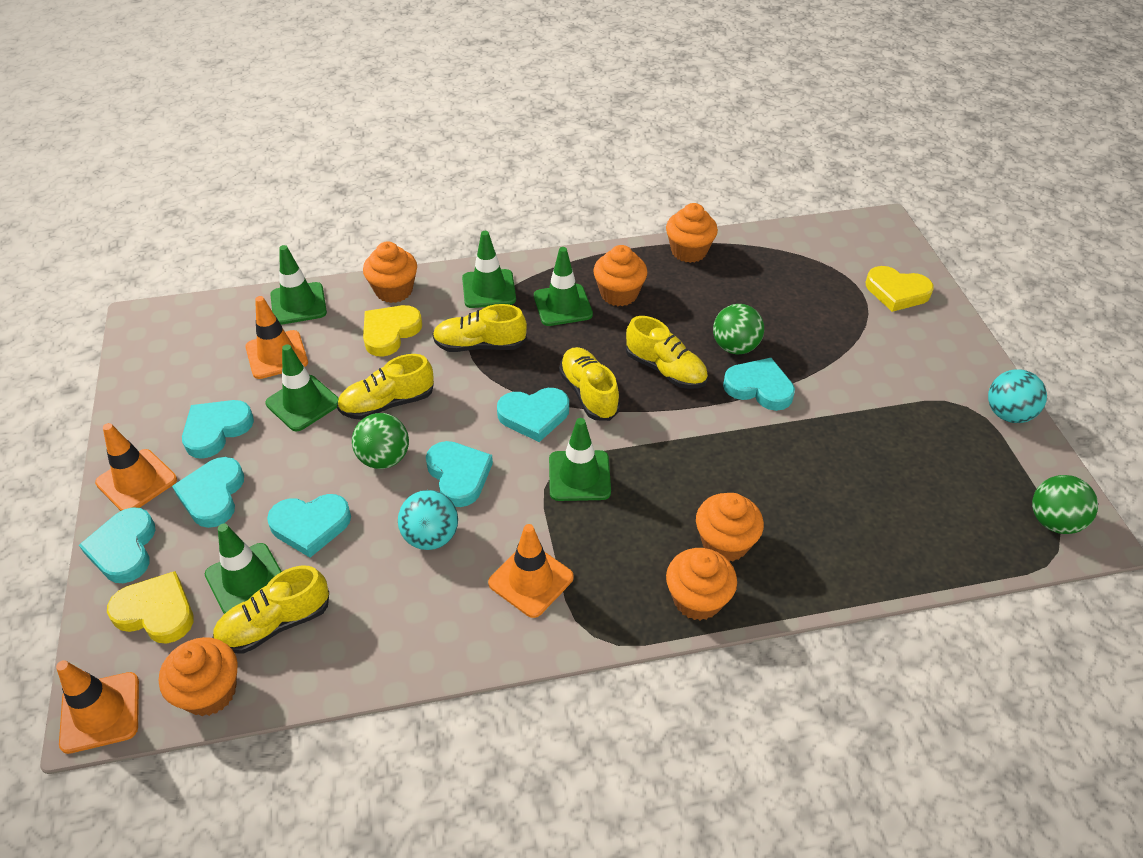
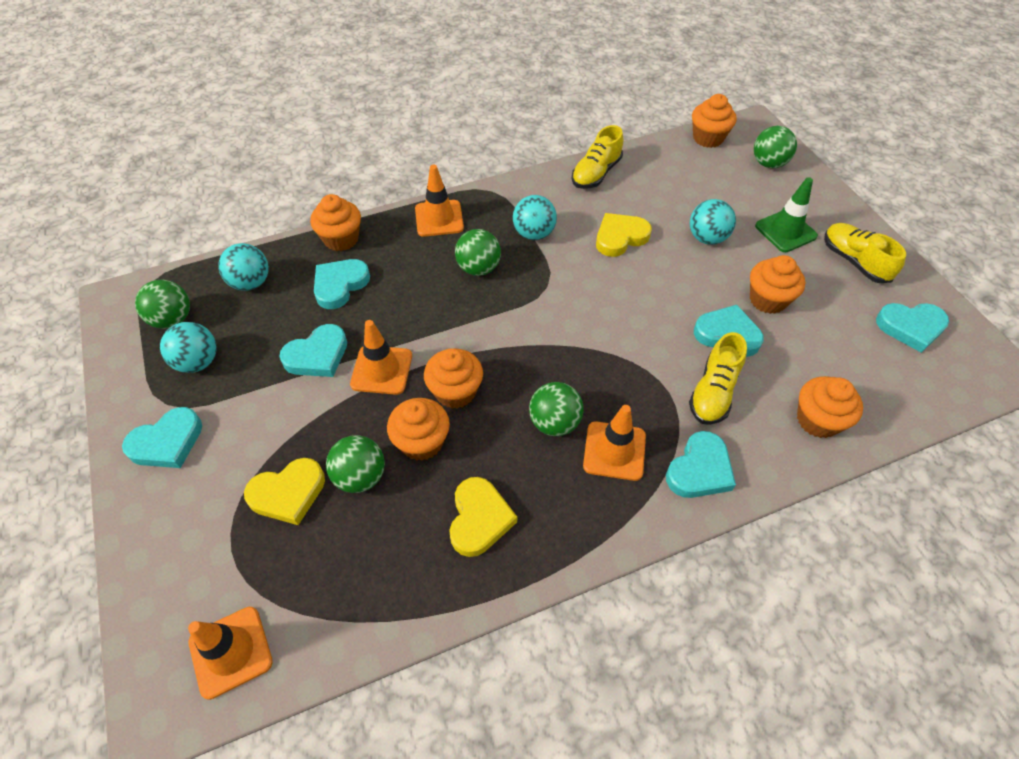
green ball: 3 -> 5
green traffic cone: 6 -> 1
turquoise ball: 2 -> 4
turquoise heart: 7 -> 6
yellow shoe: 5 -> 3

